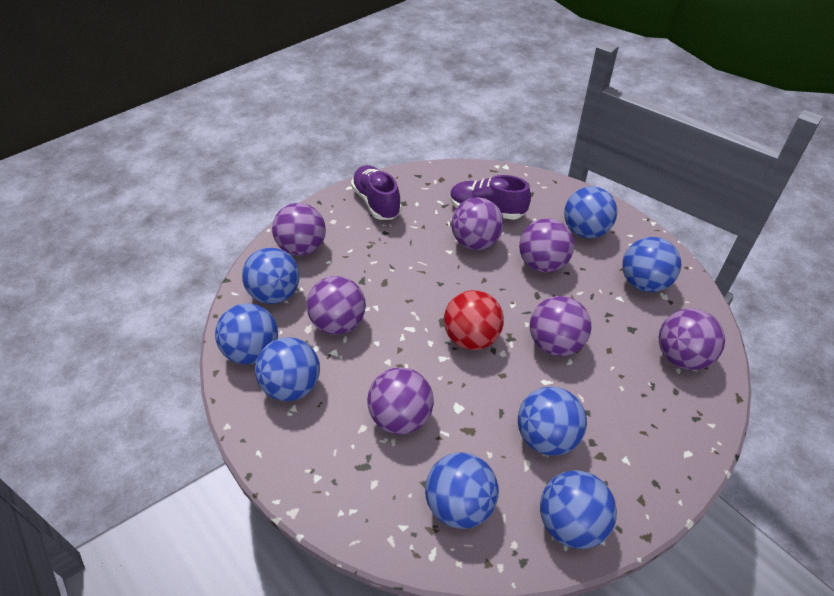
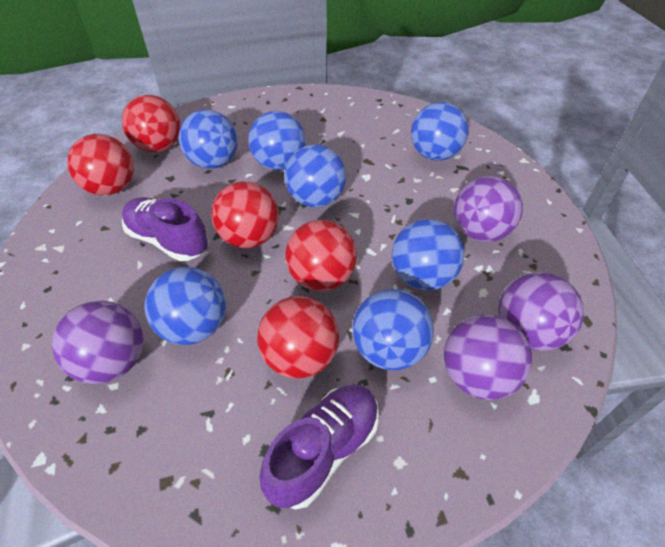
blue ball: 8 -> 7
purple ball: 7 -> 4
red ball: 1 -> 5

